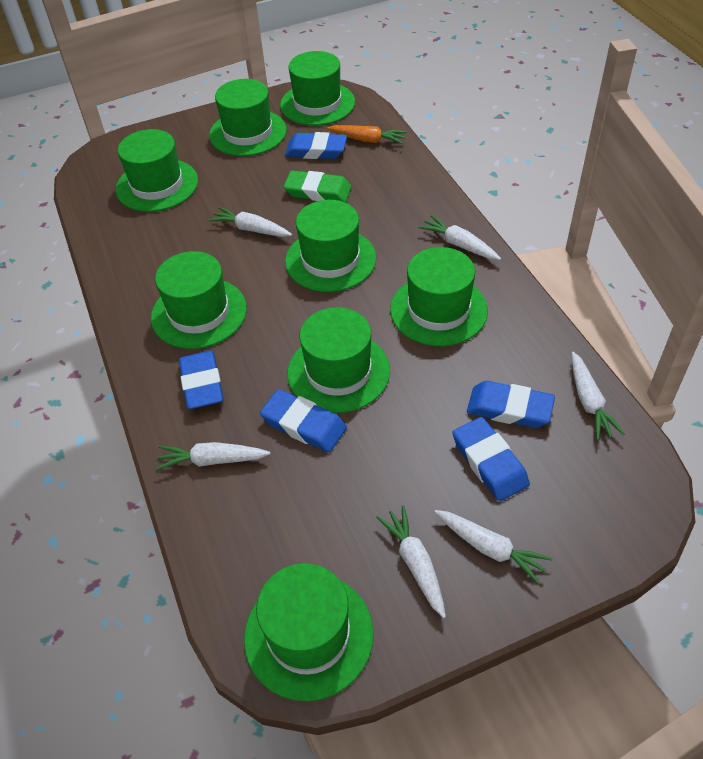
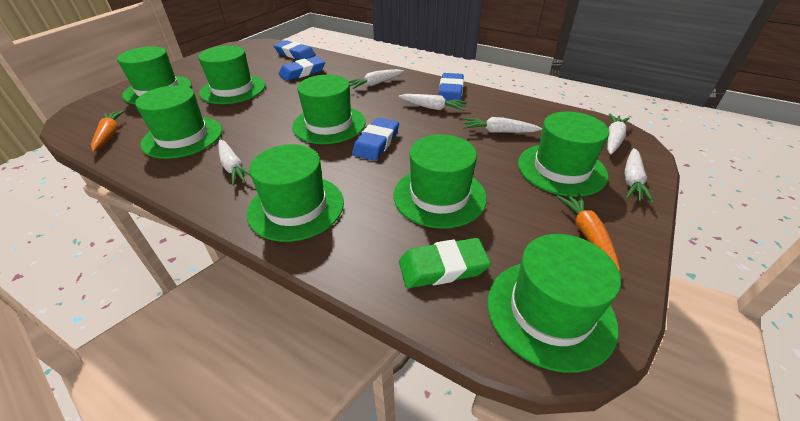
blue eraser: 5 -> 4
orange carrot: 1 -> 2

